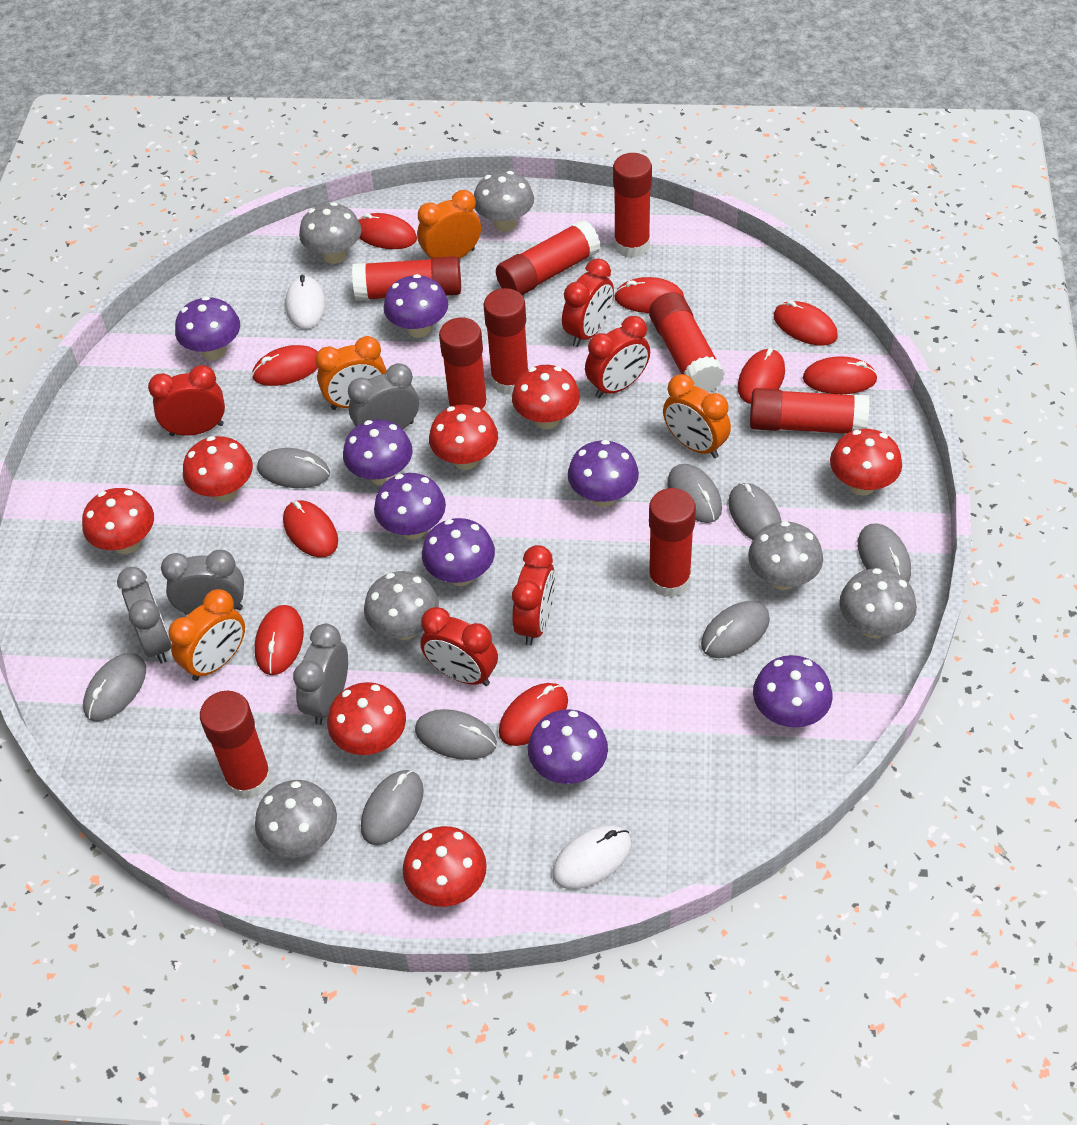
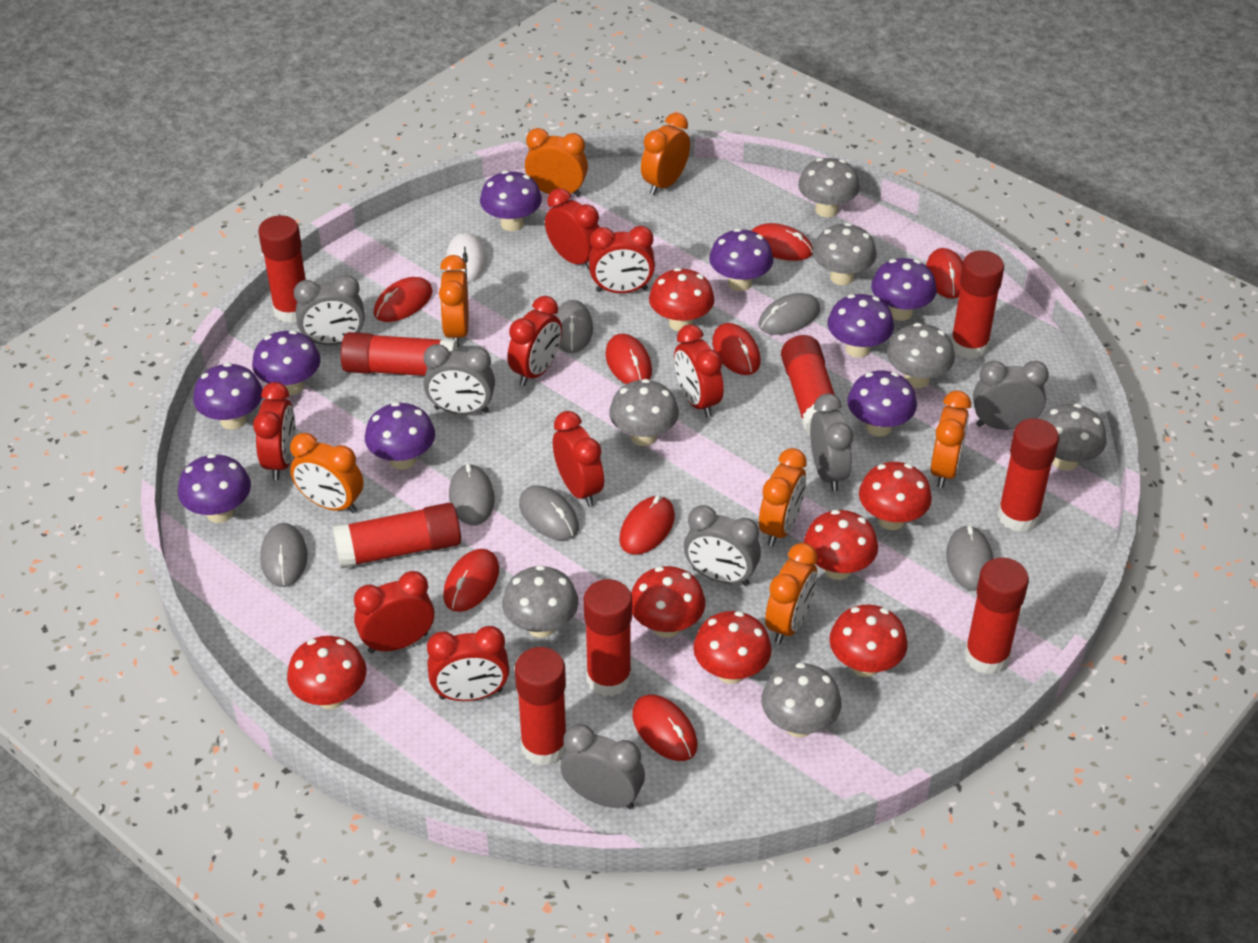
grey clock: 4 -> 6
grey mouse: 8 -> 6
grey mushroom: 6 -> 7
orange clock: 4 -> 7
purple mushroom: 8 -> 9
red clock: 5 -> 8
red mouse: 9 -> 8
white mouse: 2 -> 1

